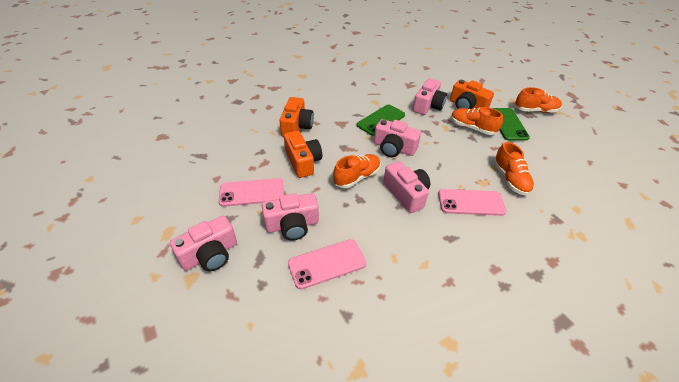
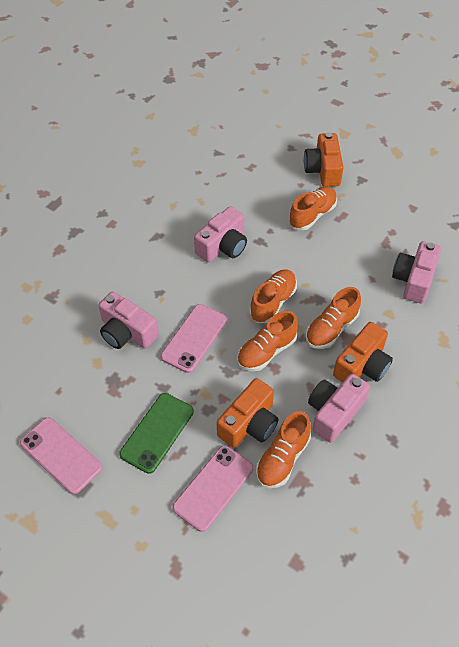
green phone: 2 -> 1
orange shoe: 4 -> 5
pink camera: 5 -> 4

